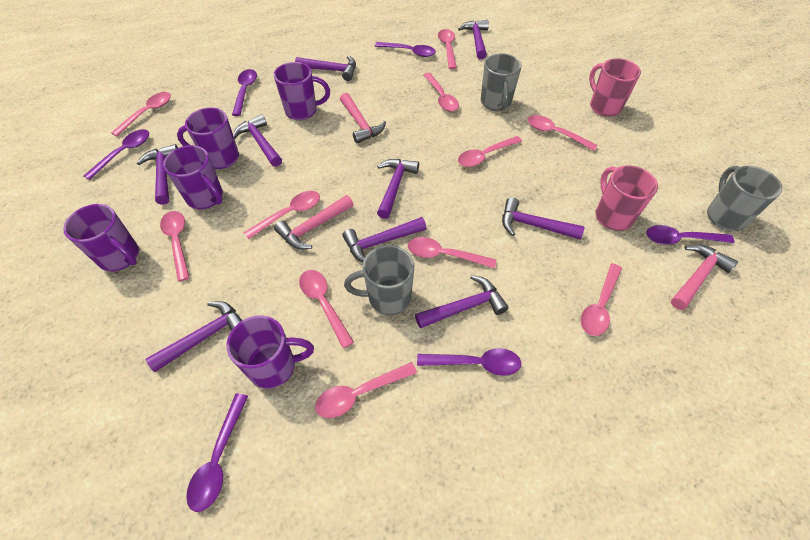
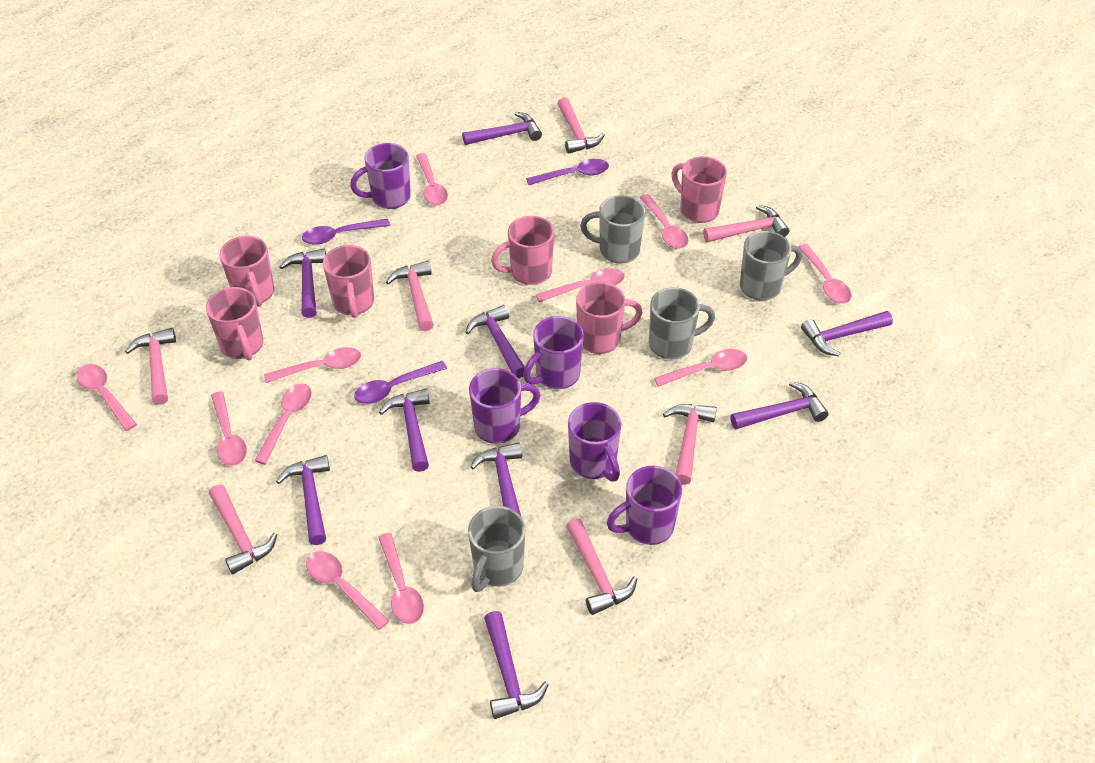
grey mug: 3 -> 4
pink hammer: 3 -> 7
pink mug: 2 -> 6
purple spoon: 6 -> 3

